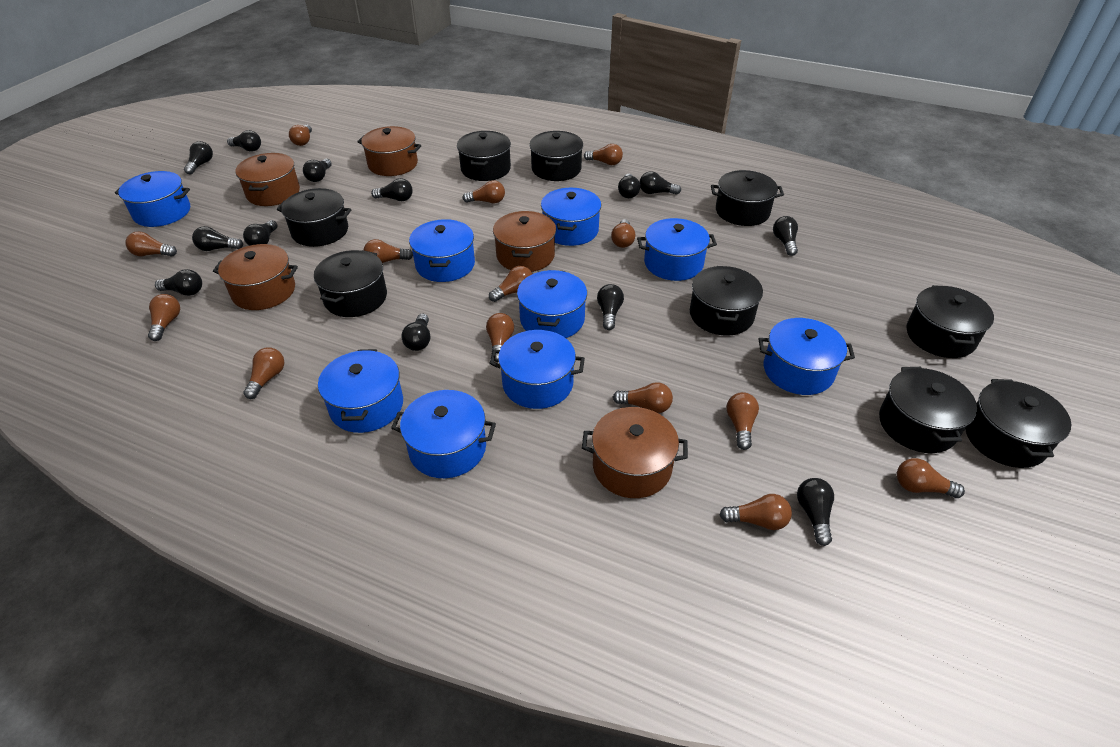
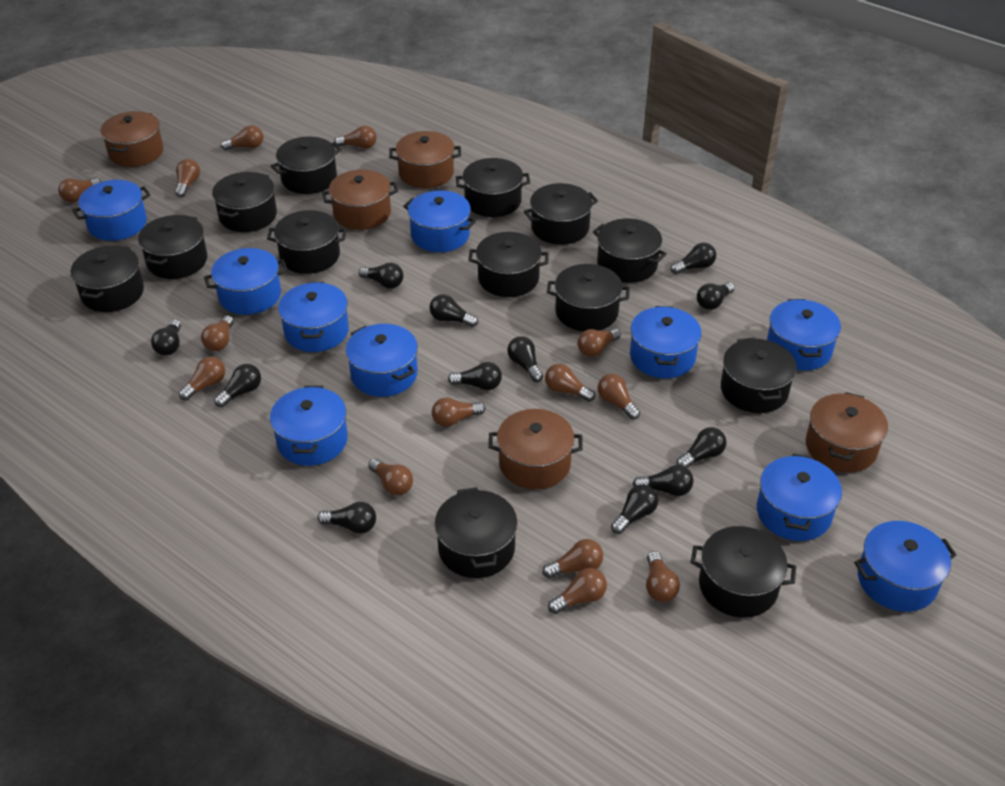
black light bulb: 13 -> 12
black pot: 9 -> 13
blue pot: 9 -> 10

